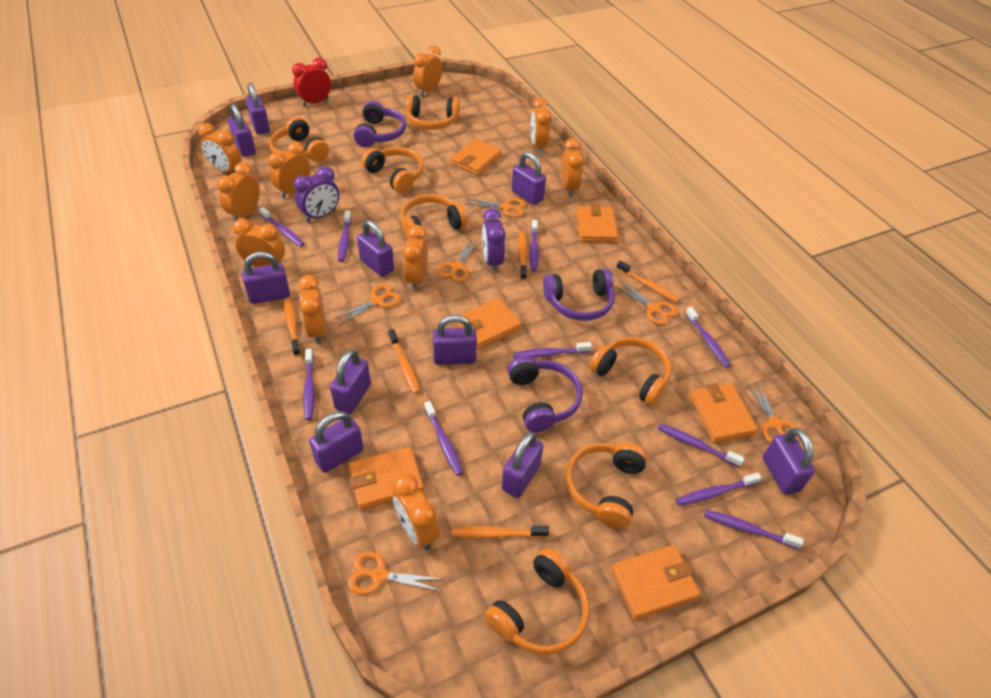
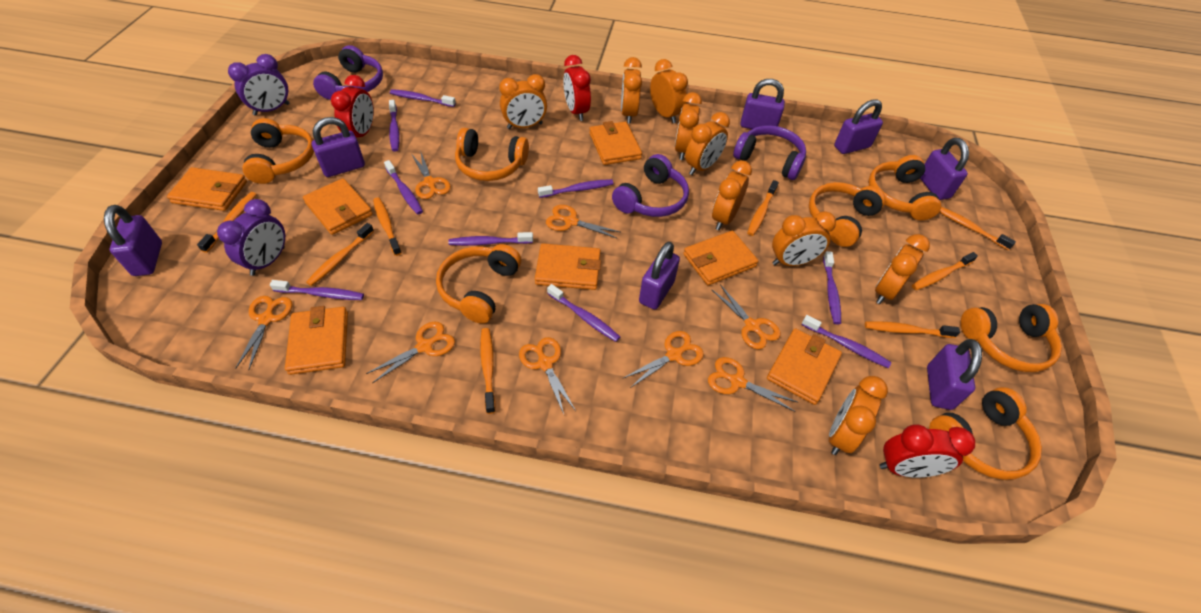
orange clock: 10 -> 9
orange scissors: 6 -> 8
orange toothbrush: 5 -> 8
orange wallet: 6 -> 7
purple padlock: 10 -> 7
purple toothbrush: 10 -> 9
red clock: 1 -> 3

